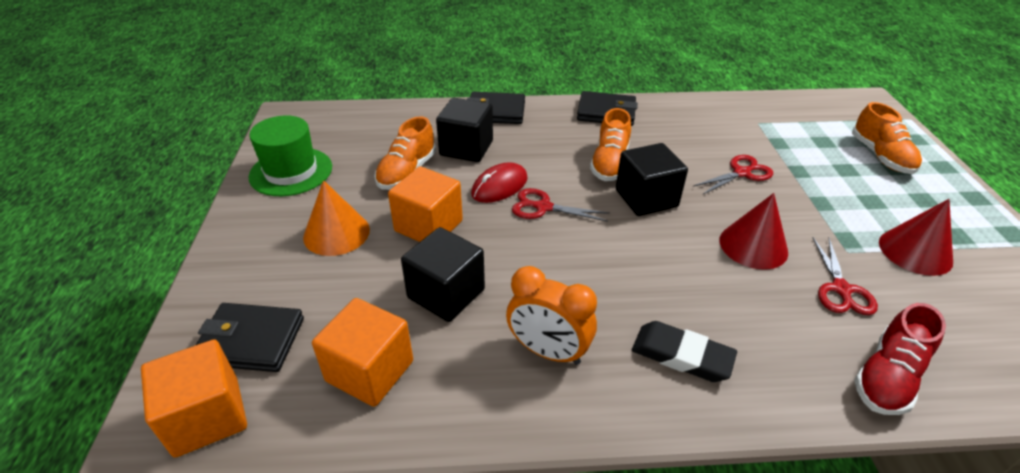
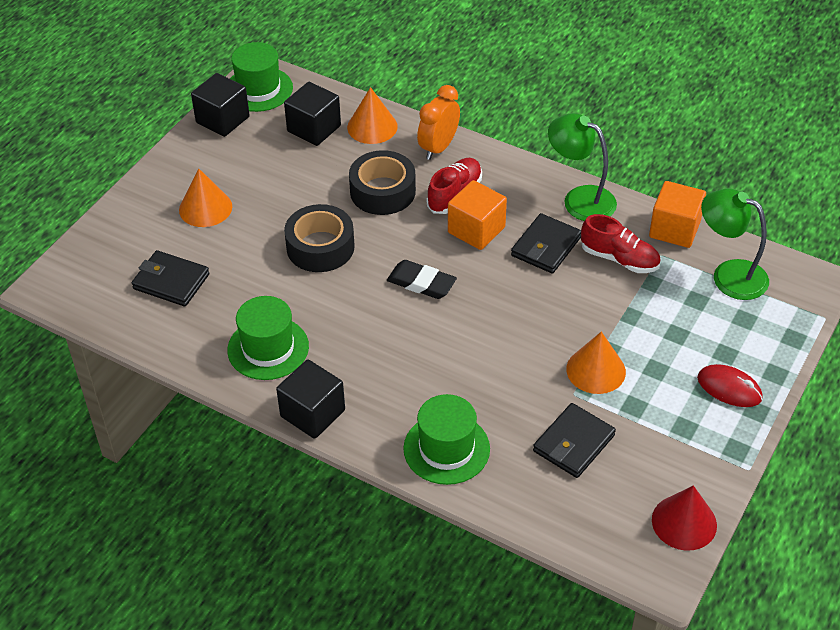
black tape: 0 -> 2
green hat: 1 -> 3
green lamp: 0 -> 2
orange cone: 1 -> 3
orange cube: 3 -> 2
orange shoe: 3 -> 0
red cone: 2 -> 1
red scissors: 3 -> 0
red shoe: 1 -> 2

